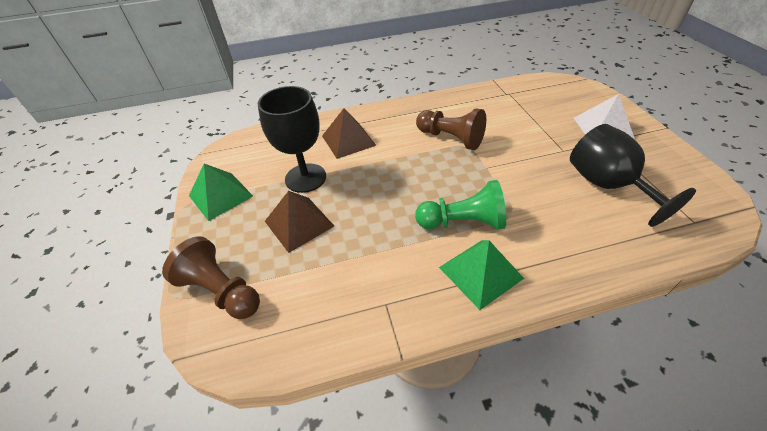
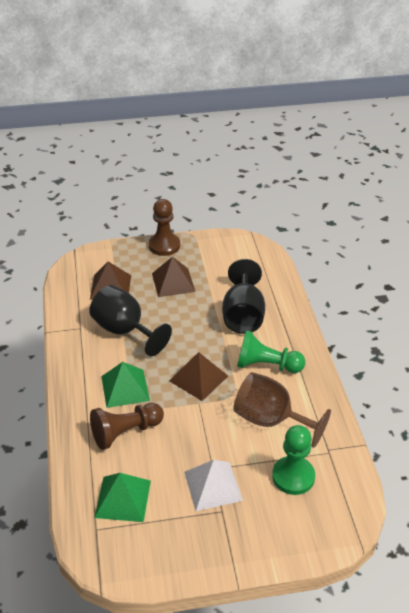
brown goblet: 0 -> 1
brown pyramid: 2 -> 3
green pawn: 1 -> 2

